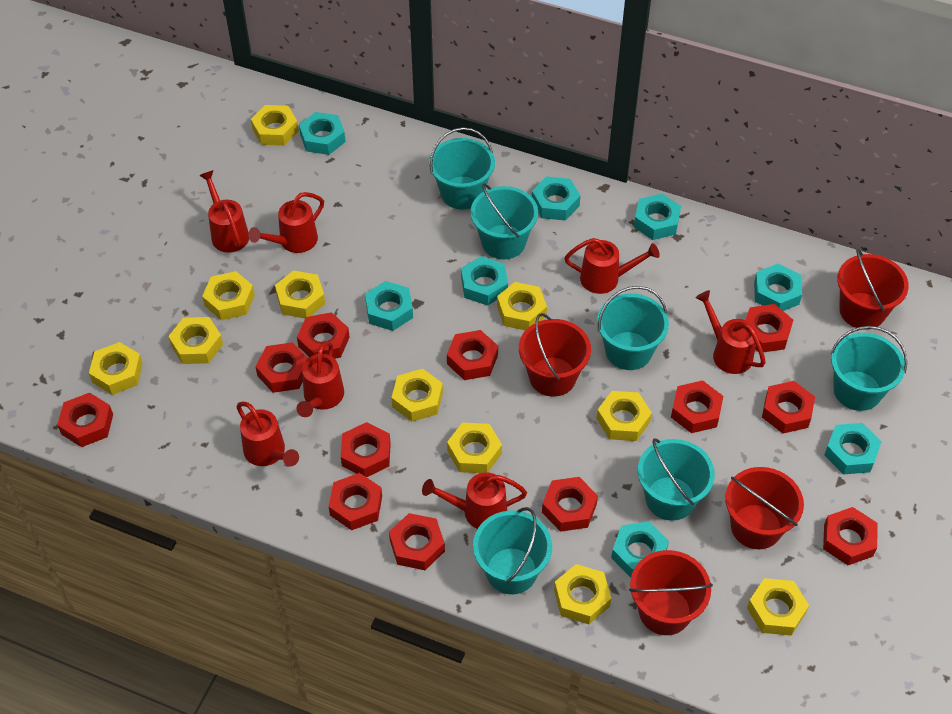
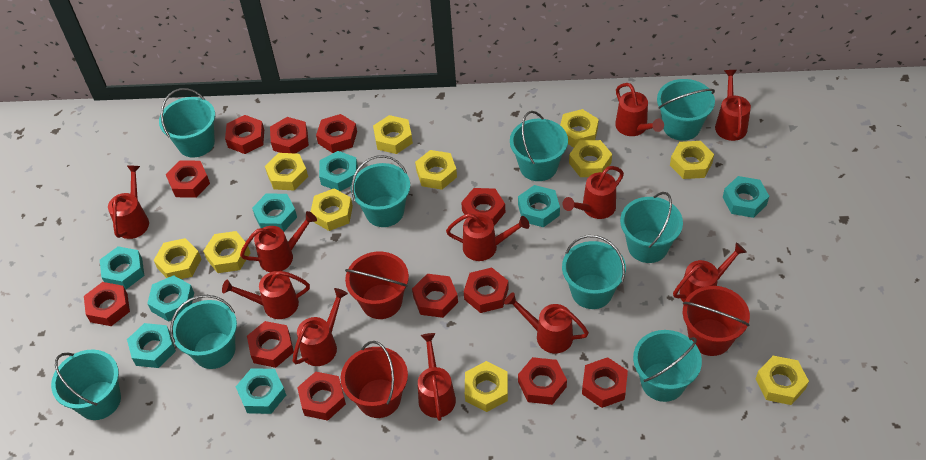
red bucket: 4 -> 3
red watering can: 7 -> 11
turquoise bucket: 6 -> 9

